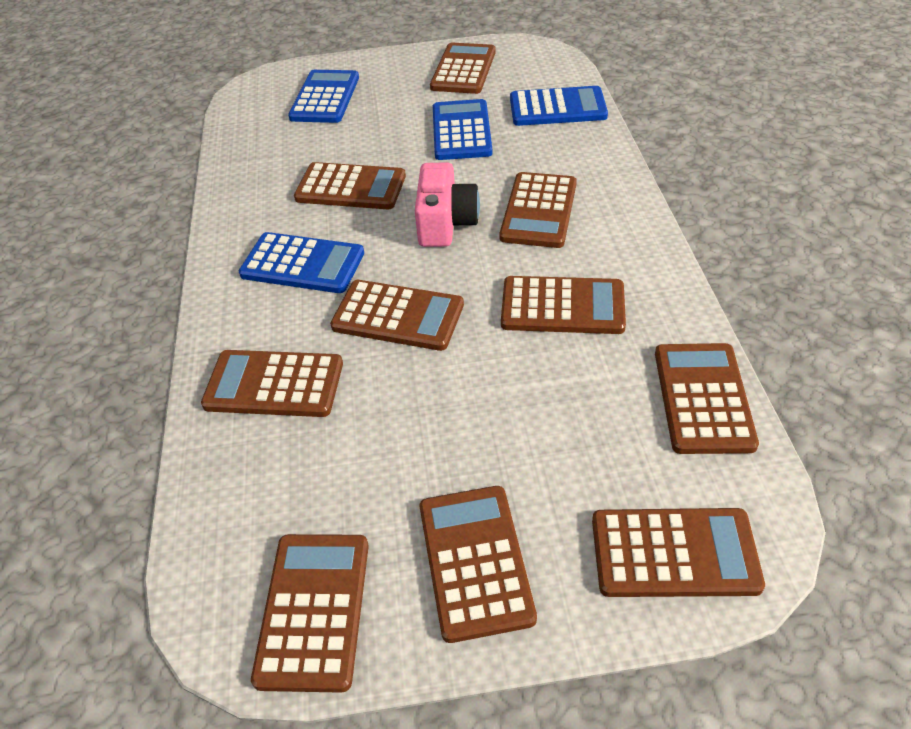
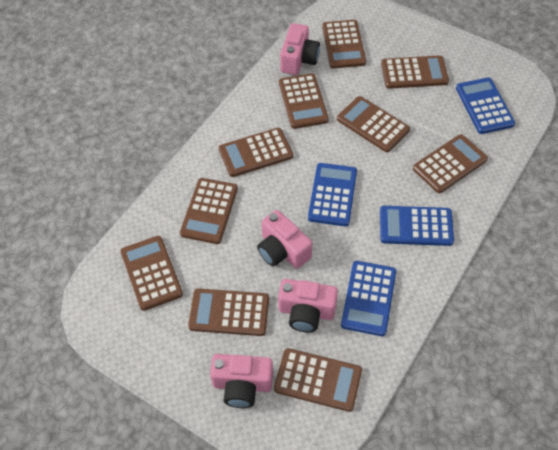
pink camera: 1 -> 4

